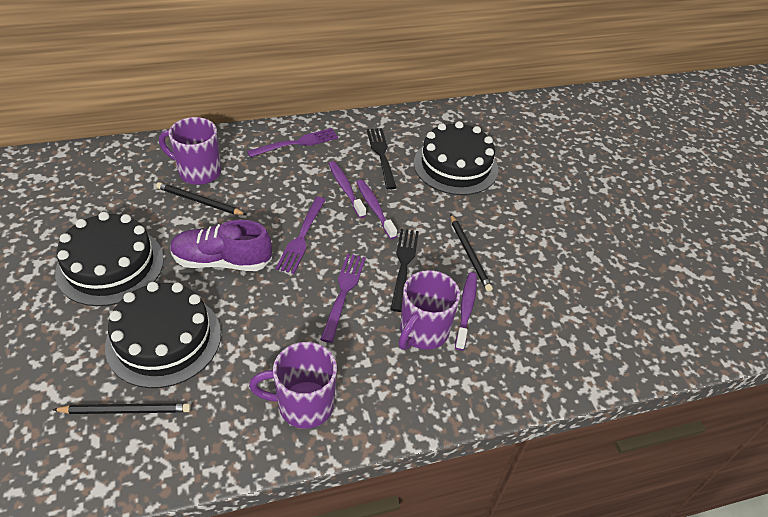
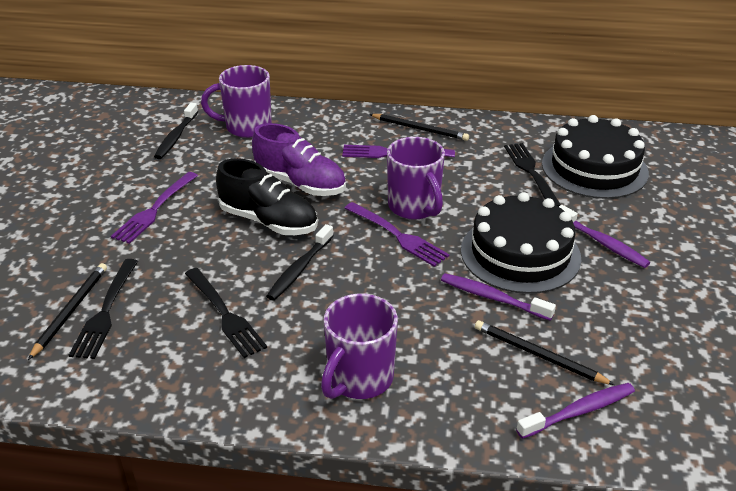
black cake: 3 -> 2
black fork: 2 -> 3
black shoe: 0 -> 1
black toothbrush: 0 -> 2

